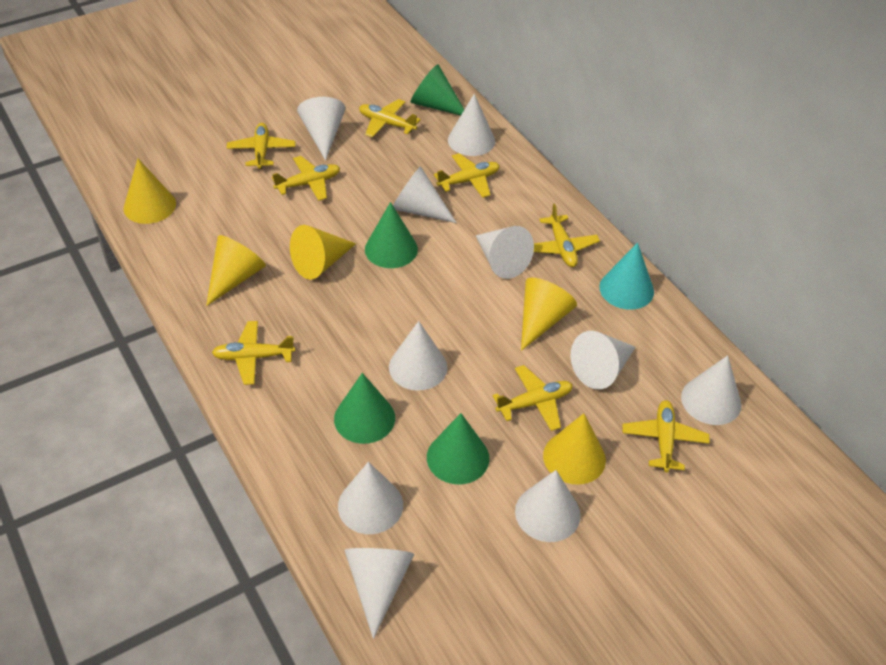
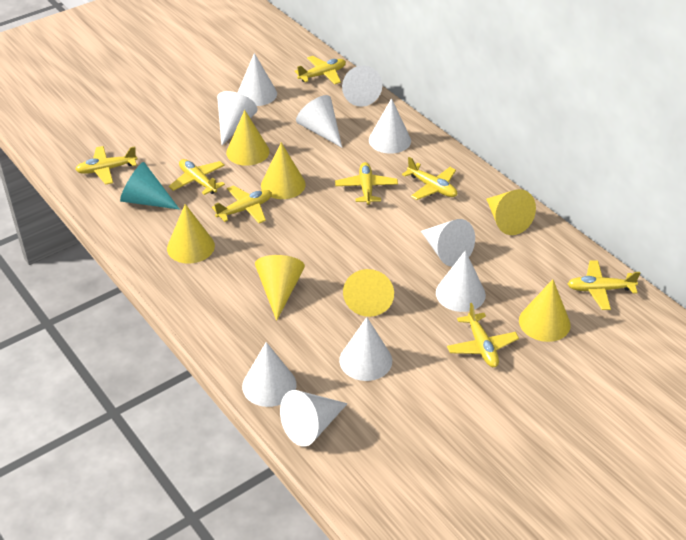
green cone: 4 -> 0
yellow cone: 5 -> 7

